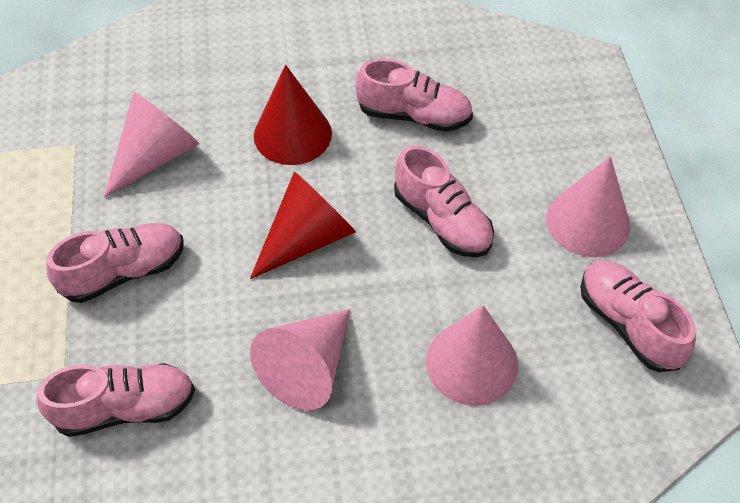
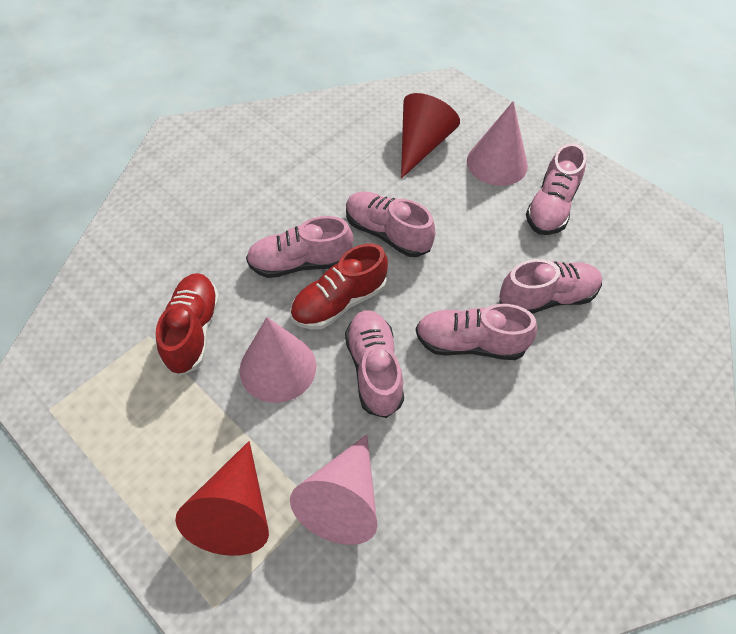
pink cone: 4 -> 3
pink shoe: 5 -> 6
red shoe: 0 -> 2

